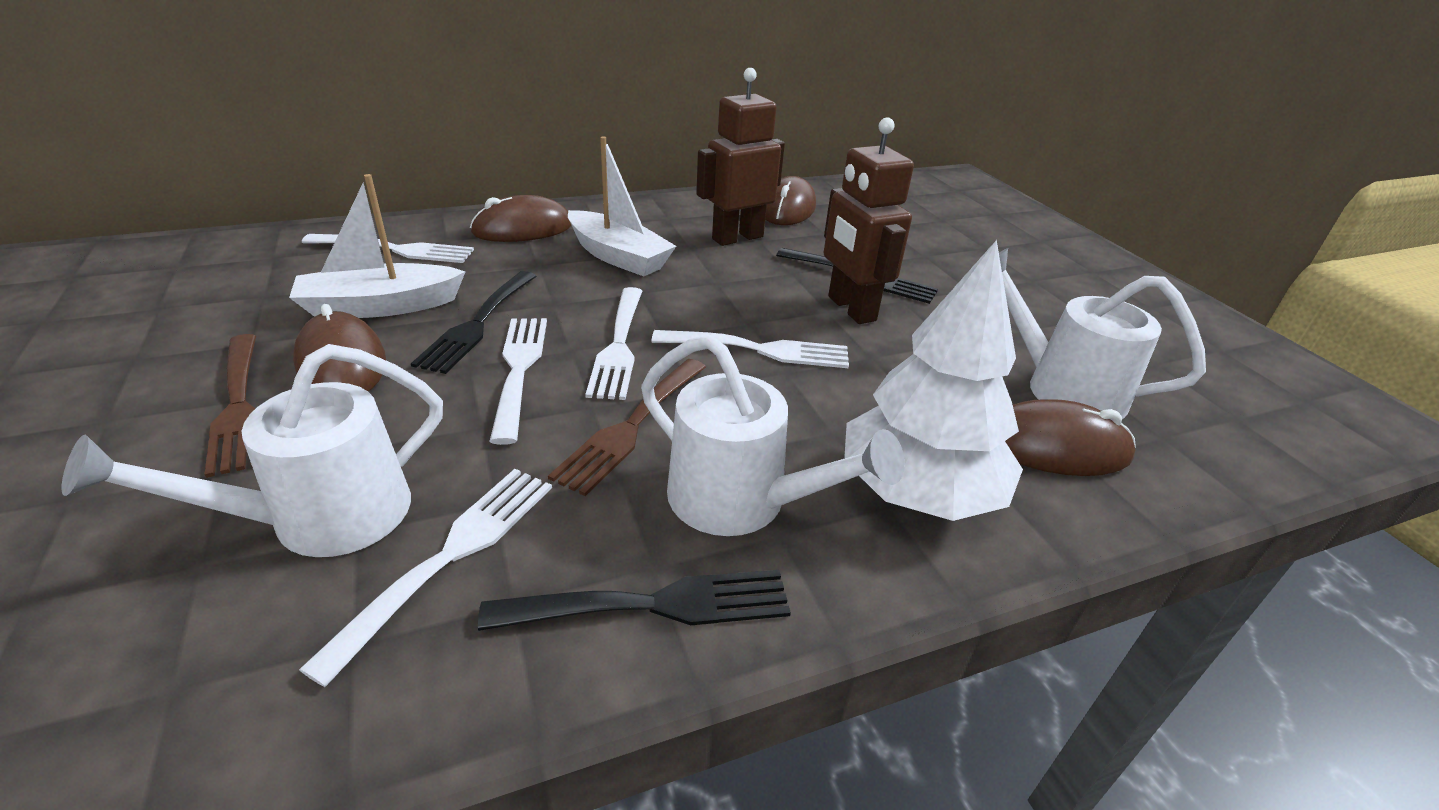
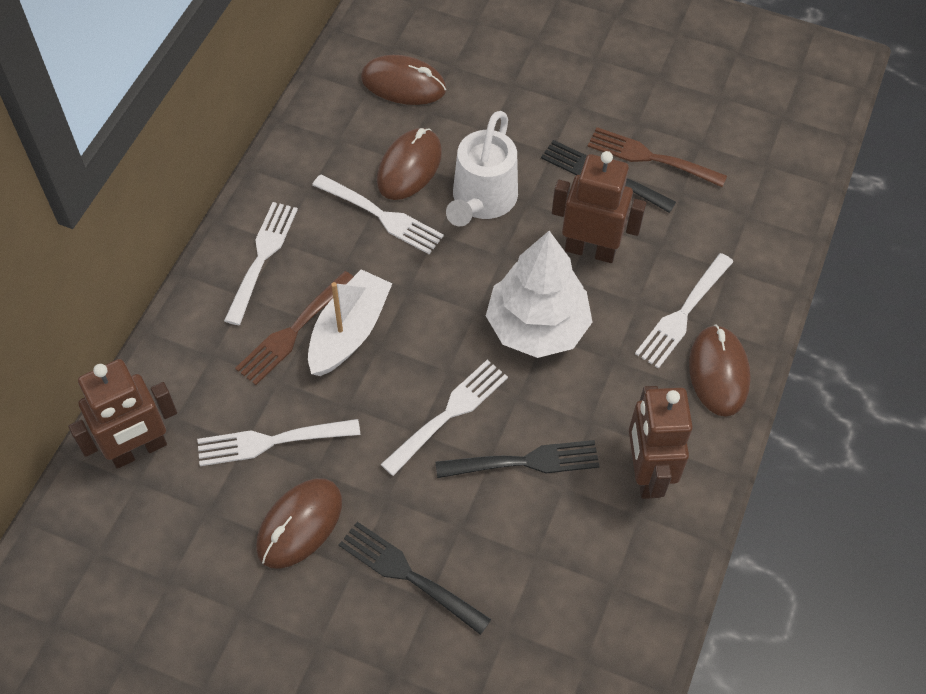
brown robot: 2 -> 3
white boat: 2 -> 1
white watering can: 3 -> 1

